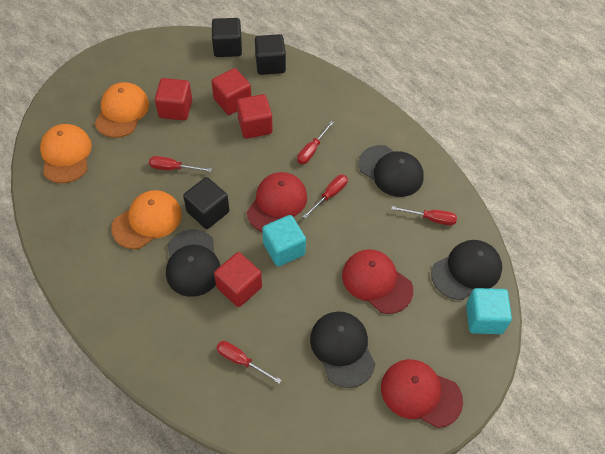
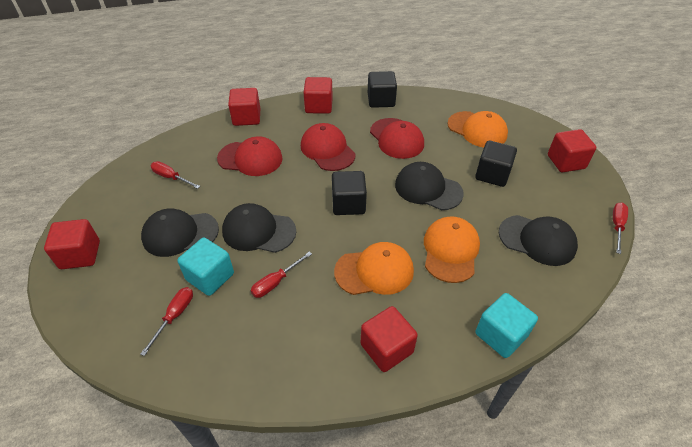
red cube: 4 -> 5
red screwdriver: 5 -> 4

